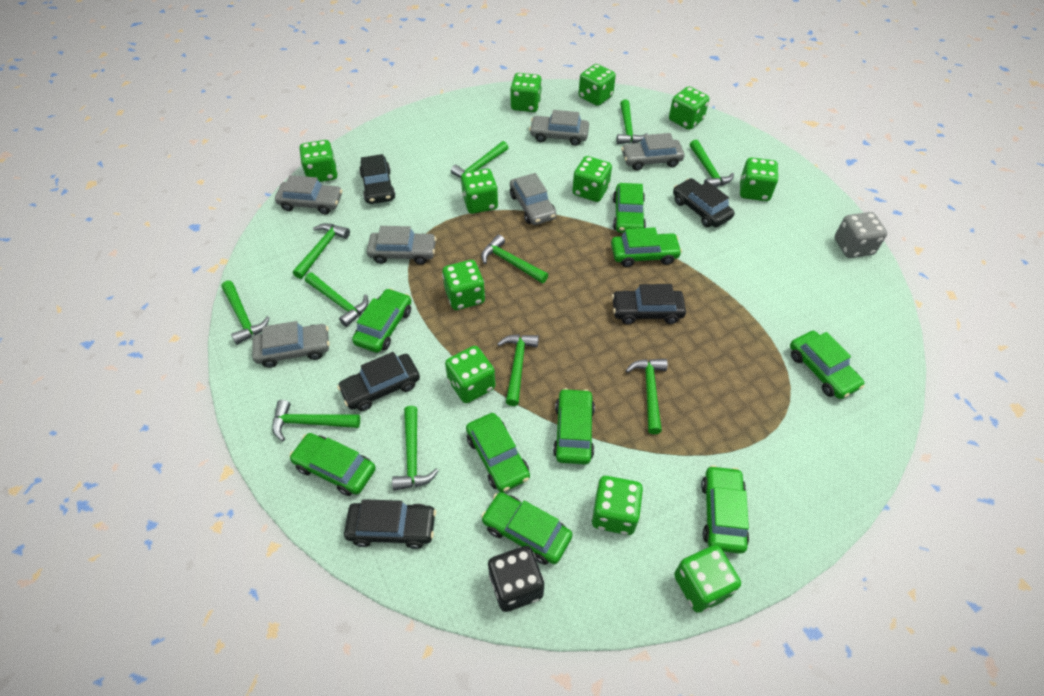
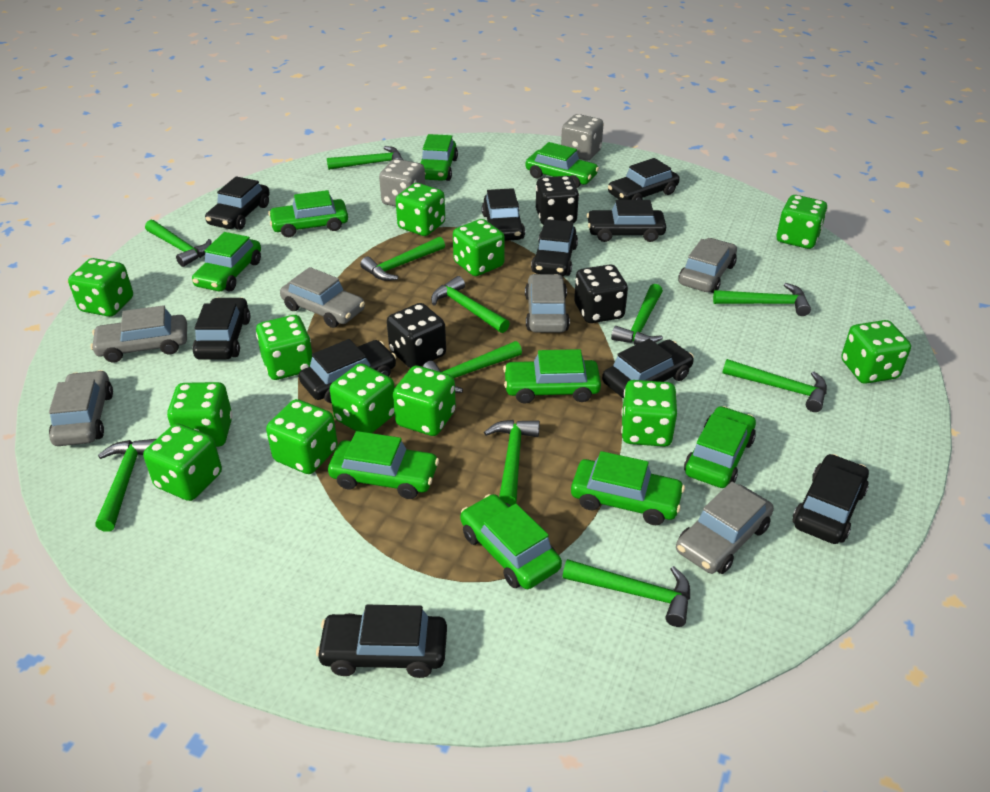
black car: 5 -> 10
black dice: 1 -> 3
green dice: 11 -> 12
grey dice: 1 -> 2

